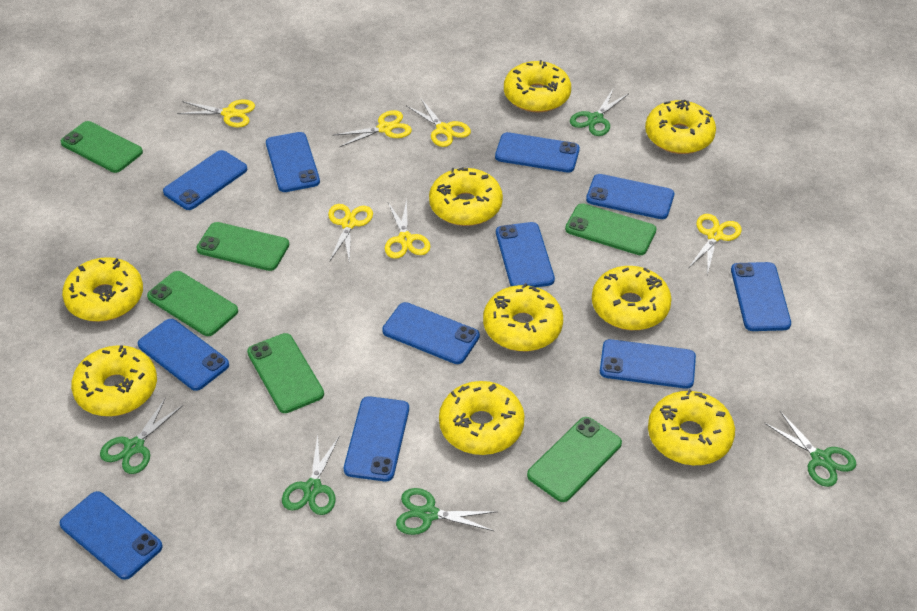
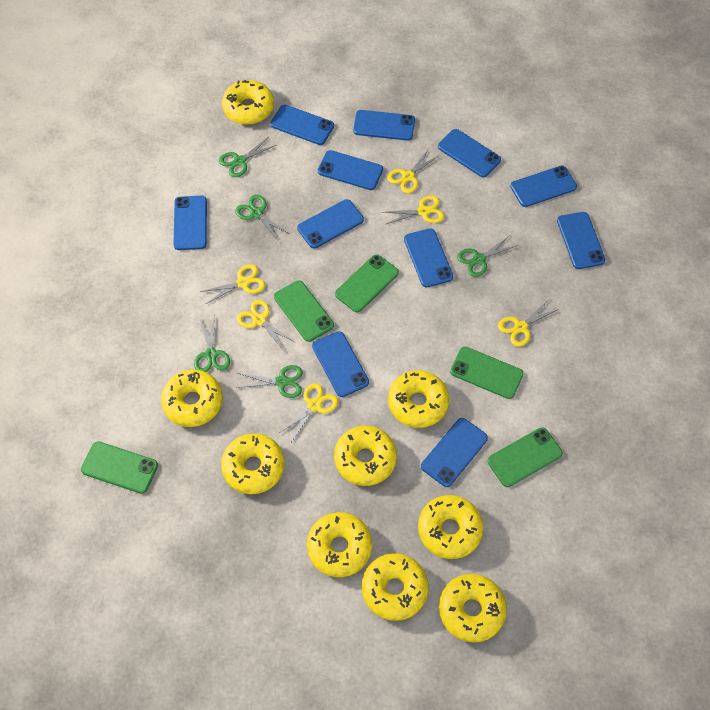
green phone: 6 -> 5

